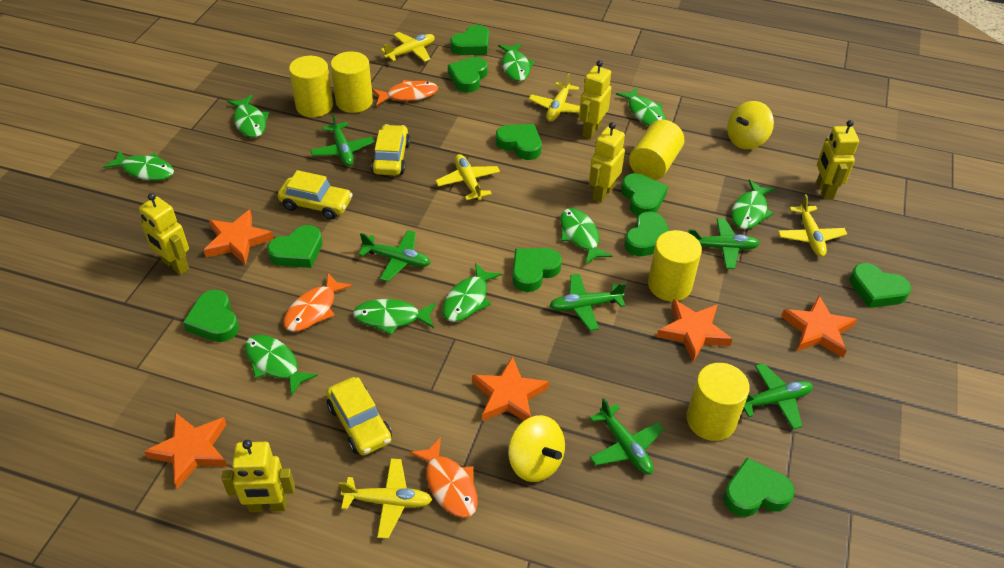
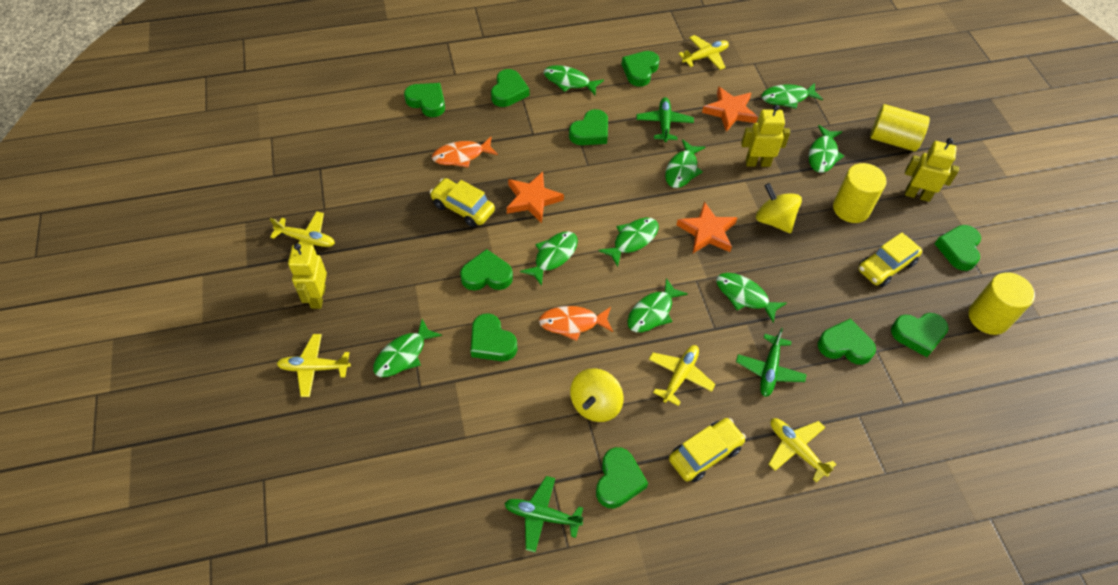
green plane: 6 -> 3
orange fish: 3 -> 2
orange star: 5 -> 3
yellow cylinder: 5 -> 3
yellow robot: 5 -> 3

